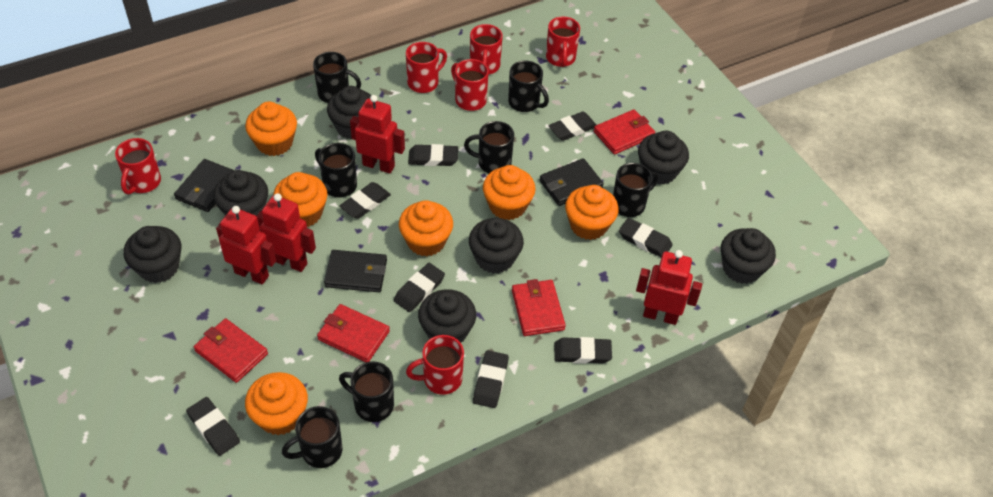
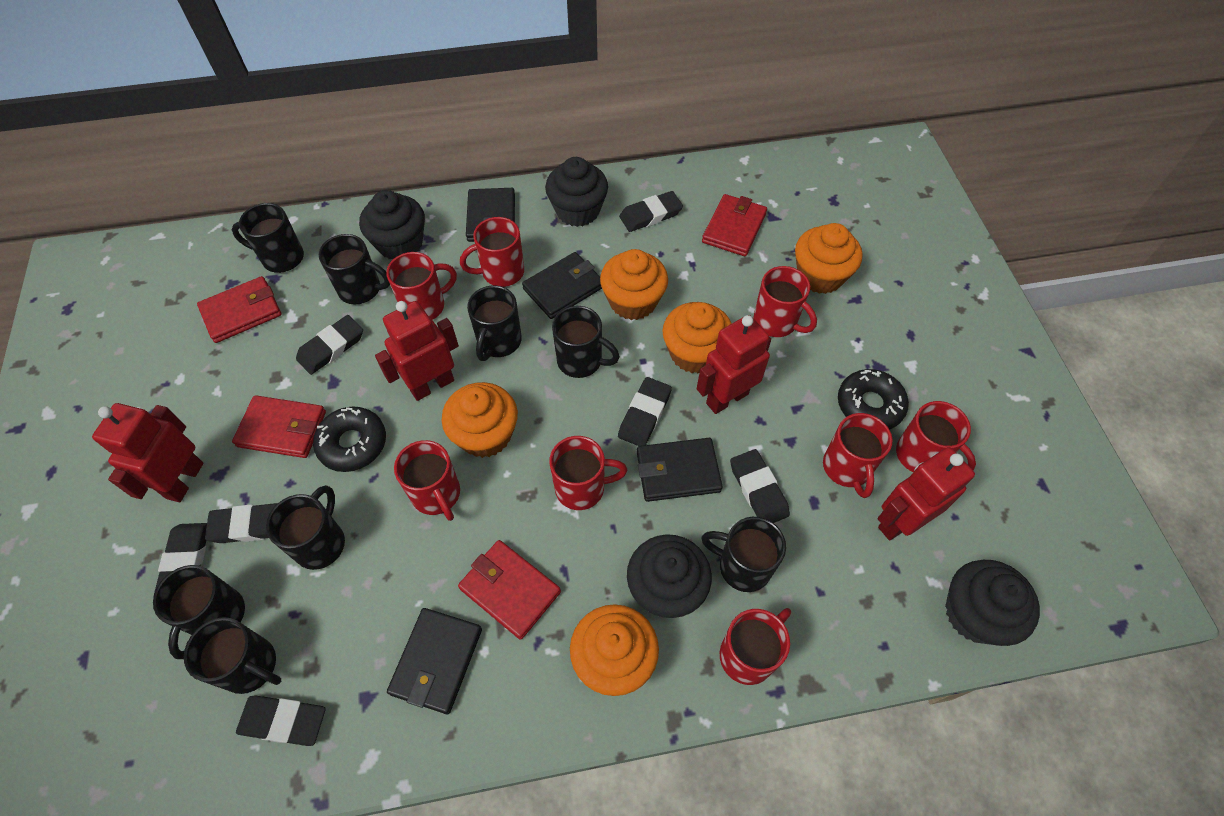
black cupcake: 7 -> 4
black donut: 0 -> 2
black eraser: 8 -> 7
black mug: 7 -> 8
black wallet: 3 -> 4
orange cupcake: 6 -> 5
red mug: 6 -> 8

